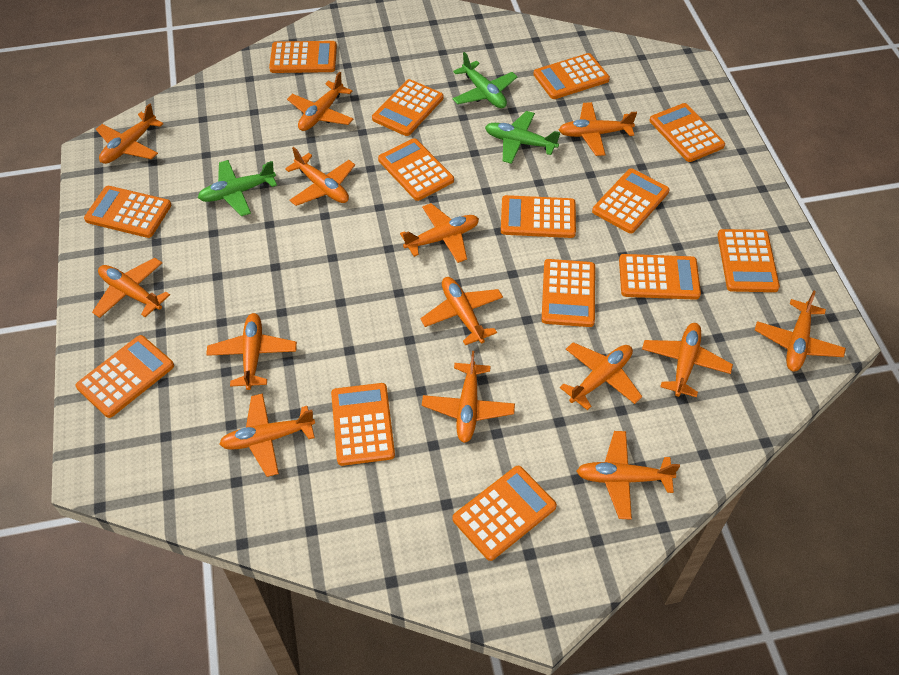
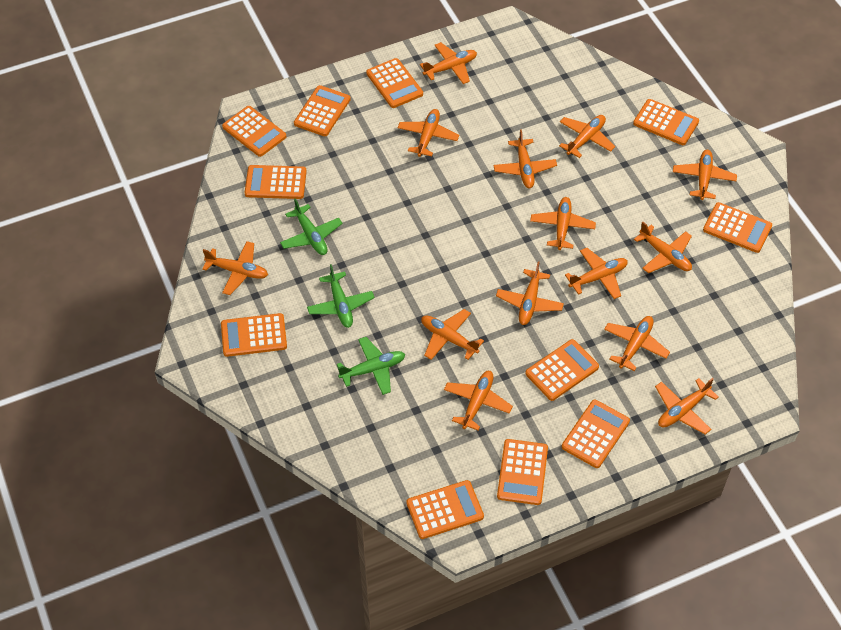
orange calculator: 14 -> 11

